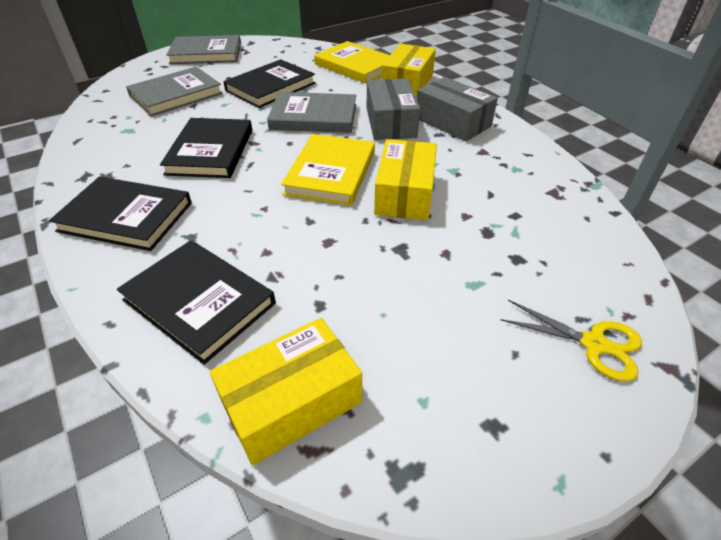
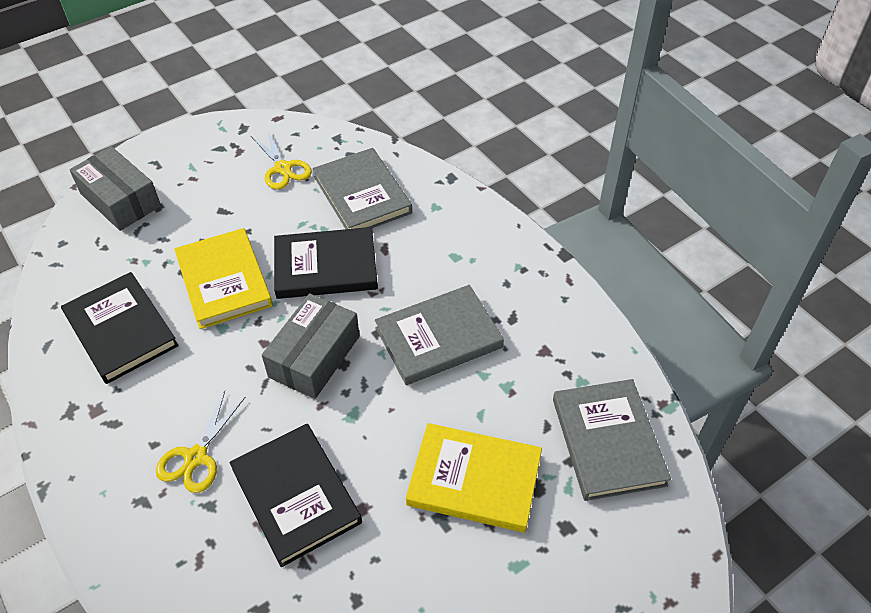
black book: 4 -> 3
yellow box: 3 -> 0
yellow scissors: 1 -> 2

